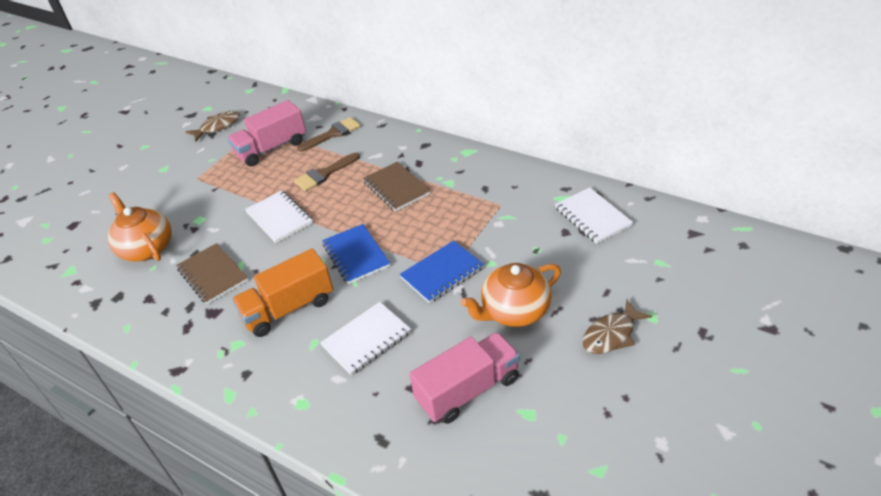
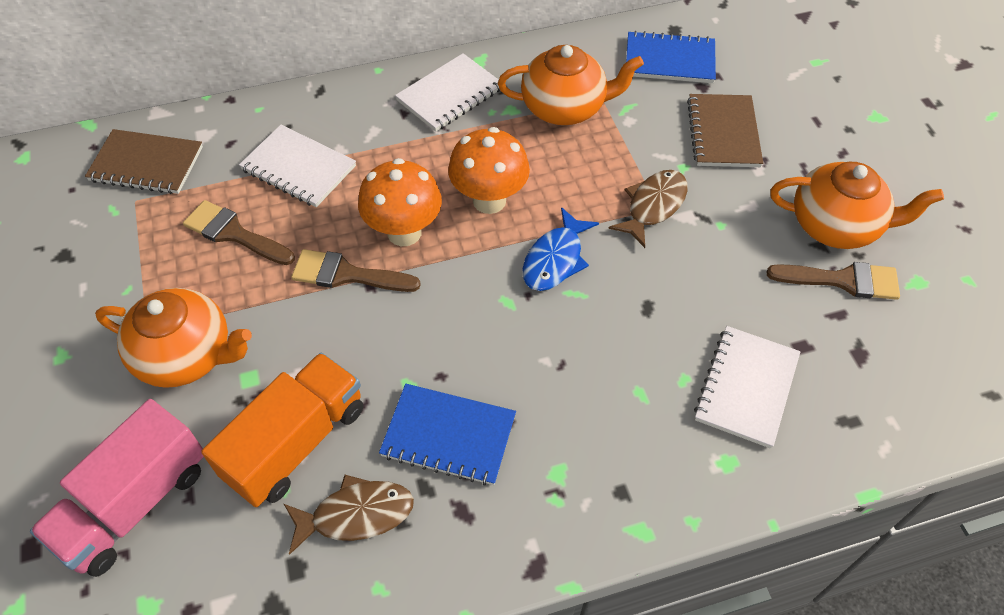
blue fish: 0 -> 1
brown brush: 2 -> 3
orange mushroom: 0 -> 2
orange teapot: 2 -> 3
pink truck: 2 -> 1

